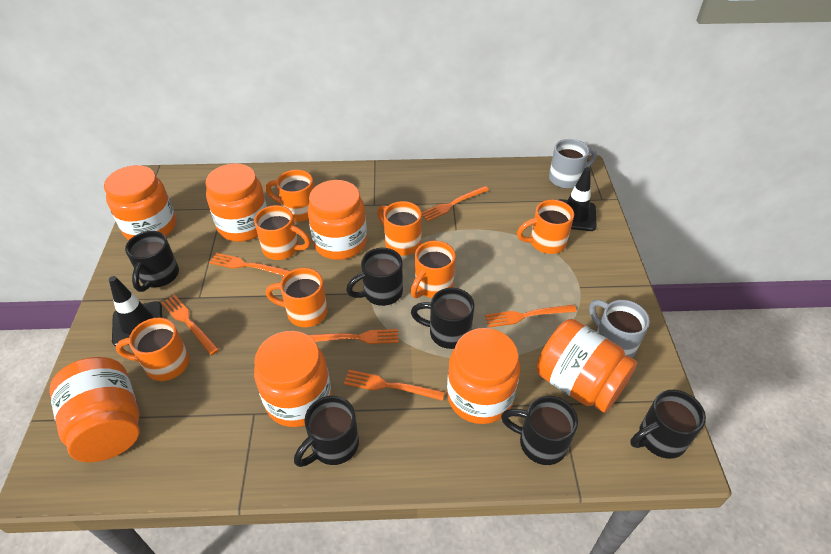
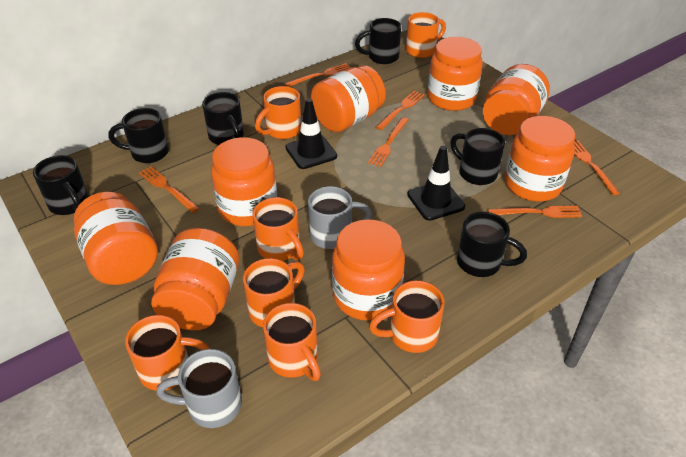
orange jar: 7 -> 8

